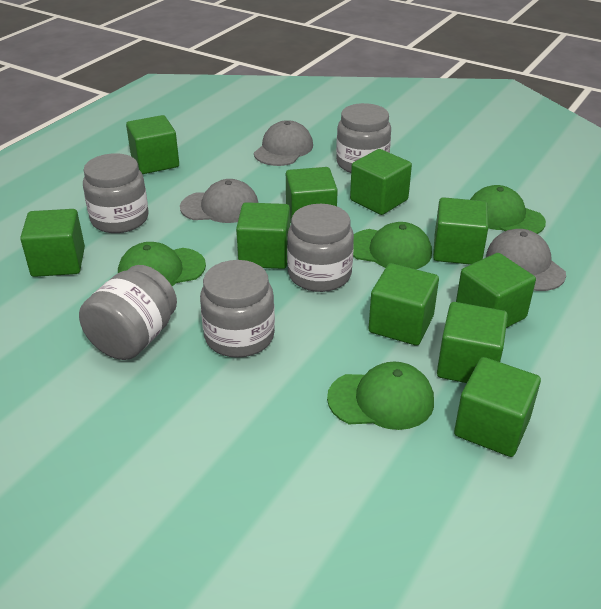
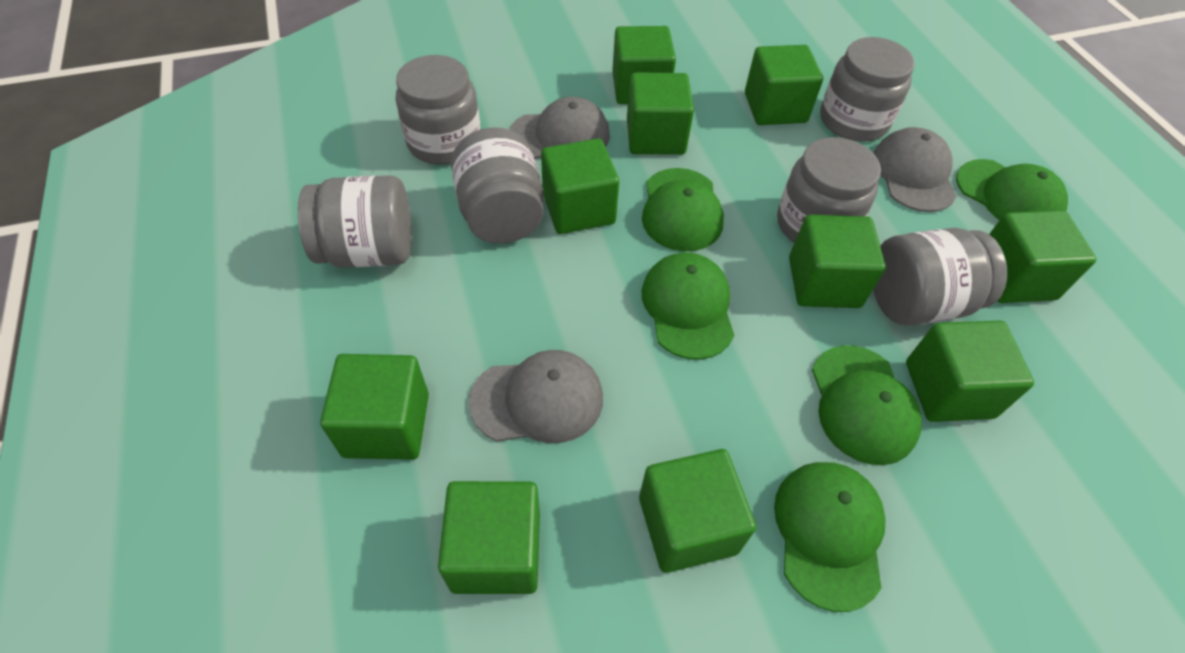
green cap: 4 -> 5
grey jar: 5 -> 6

